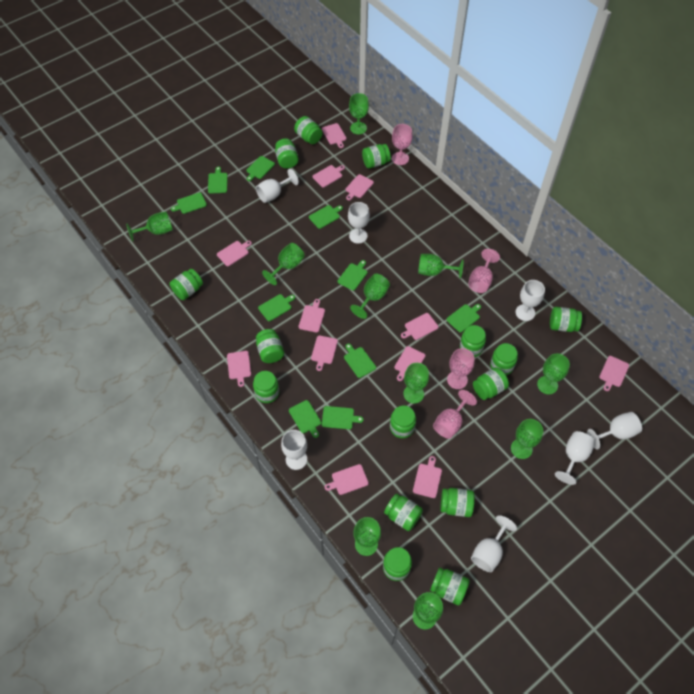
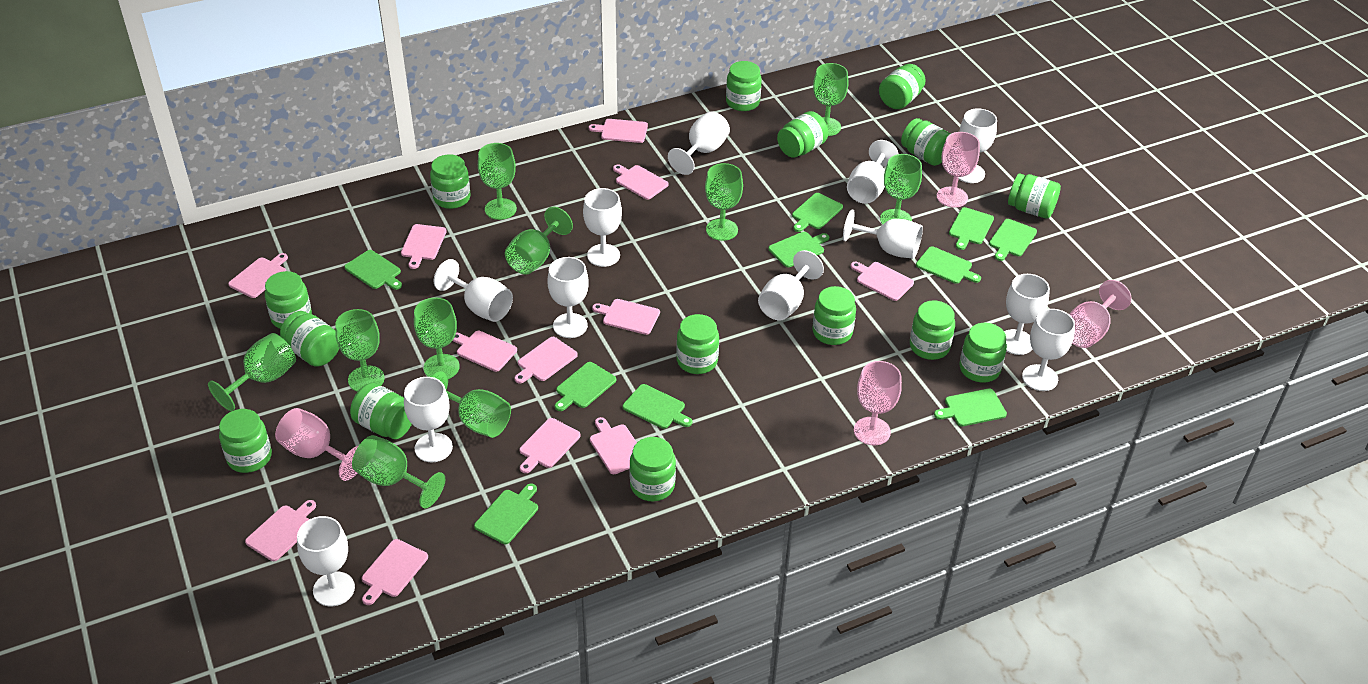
white goblet: 7 -> 12

